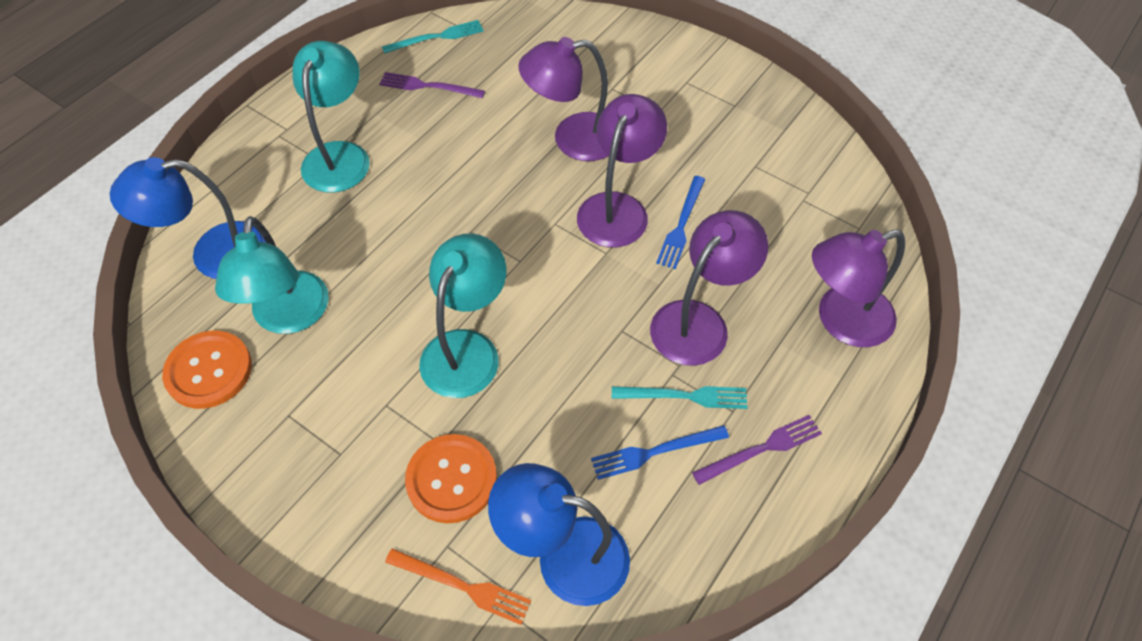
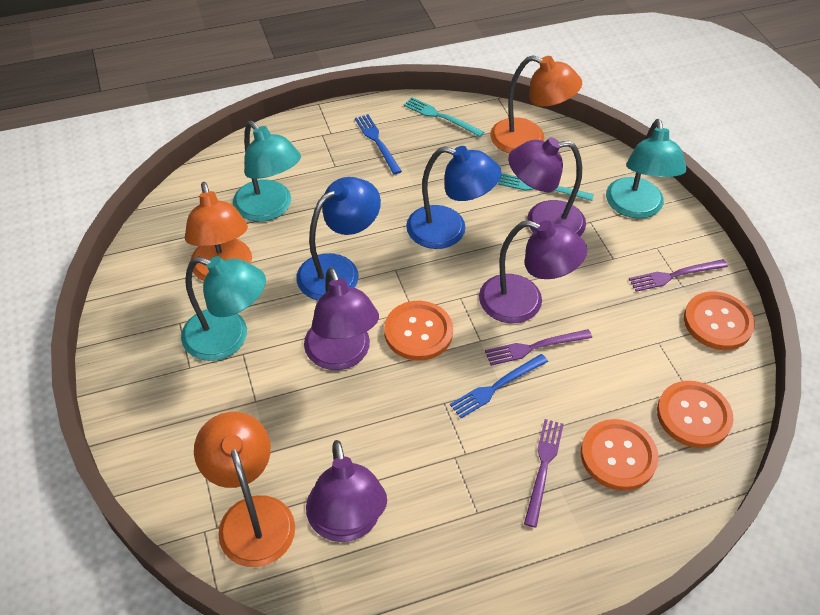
orange button: 2 -> 4
orange fork: 1 -> 0
orange lamp: 0 -> 3
purple fork: 2 -> 3

